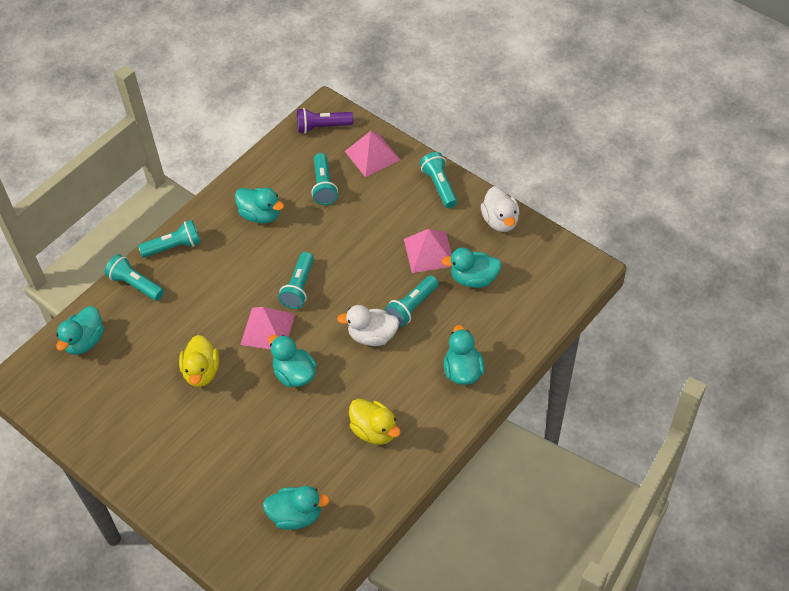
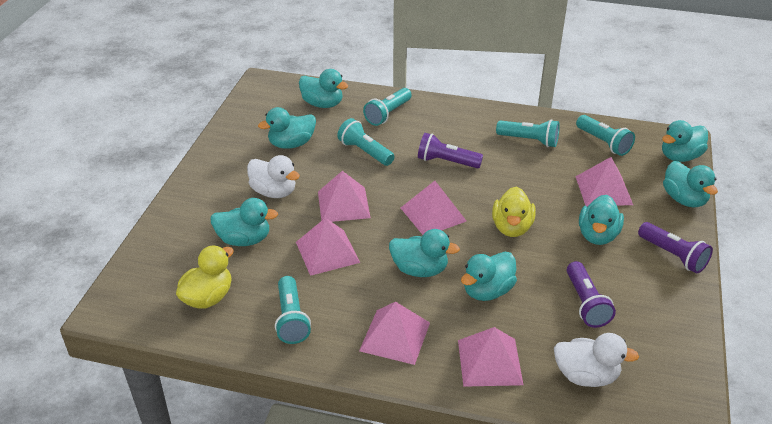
pink pyramid: 3 -> 6
purple flashlight: 1 -> 3
turquoise duck: 6 -> 8
turquoise flashlight: 6 -> 5

